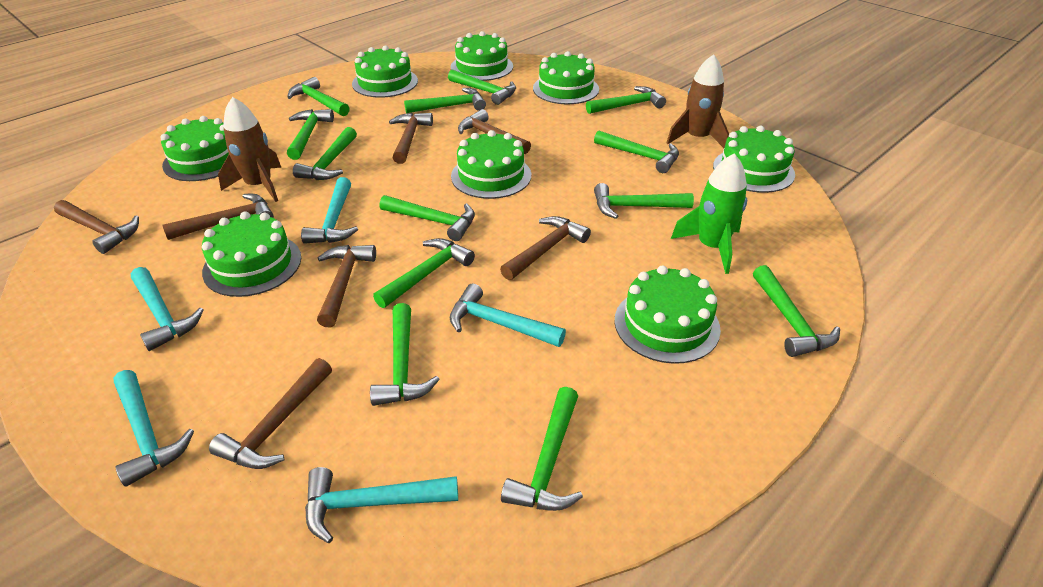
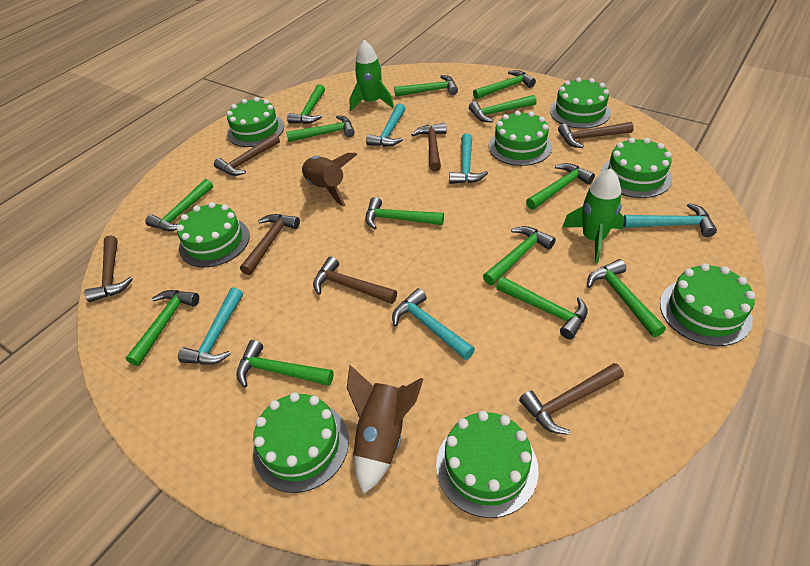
green rocket: 1 -> 2

